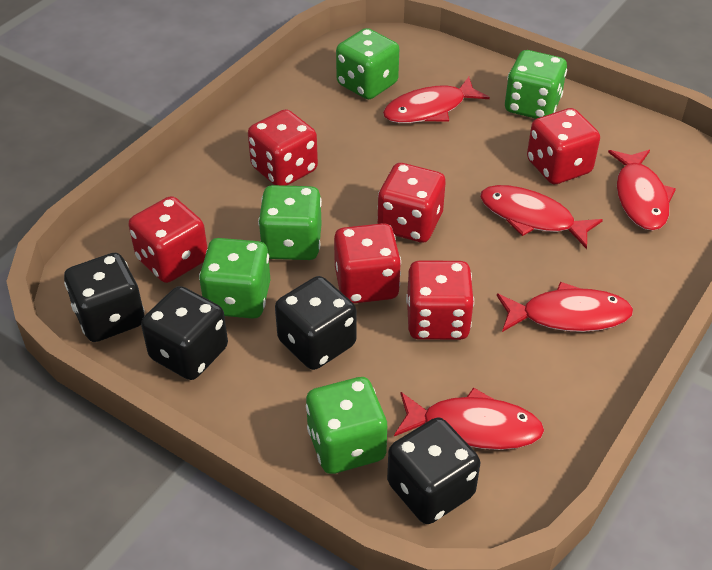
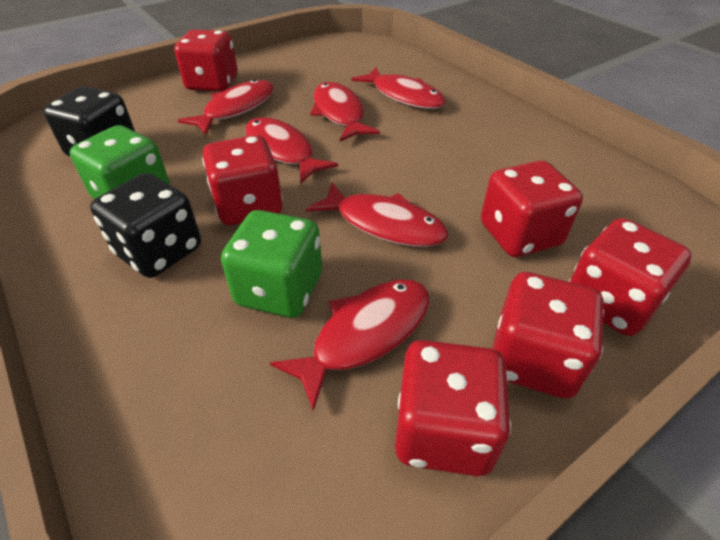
black dice: 4 -> 2
green dice: 5 -> 2
red fish: 5 -> 6

